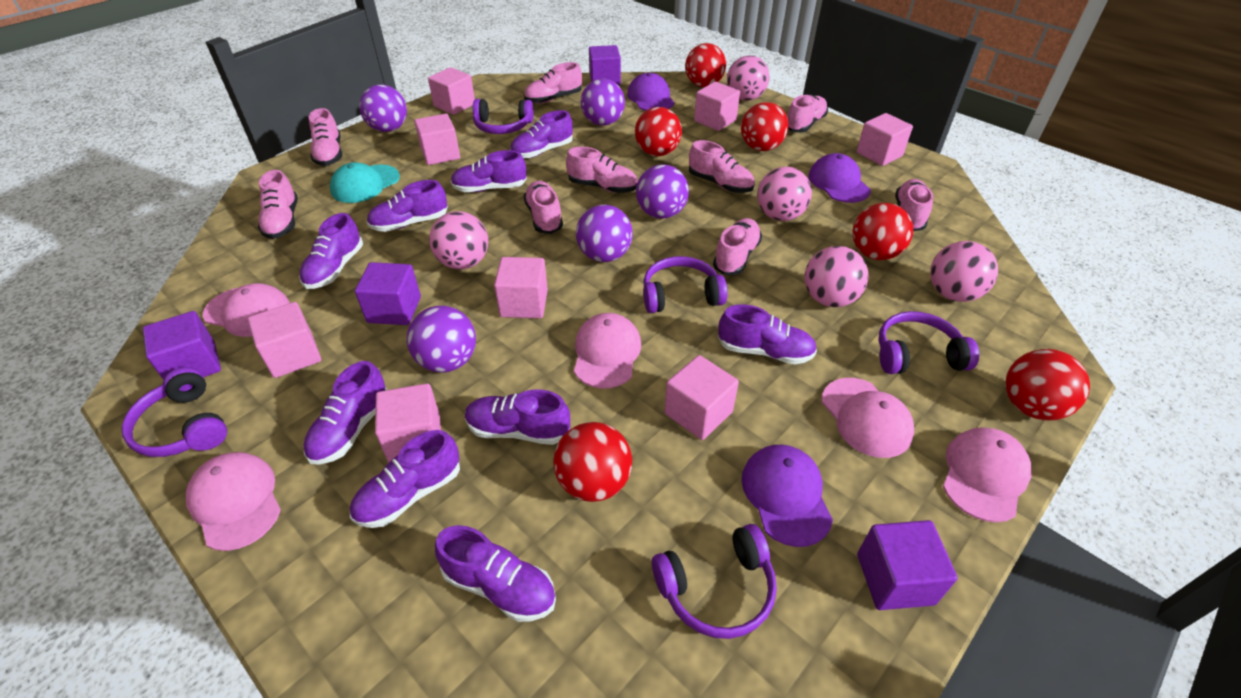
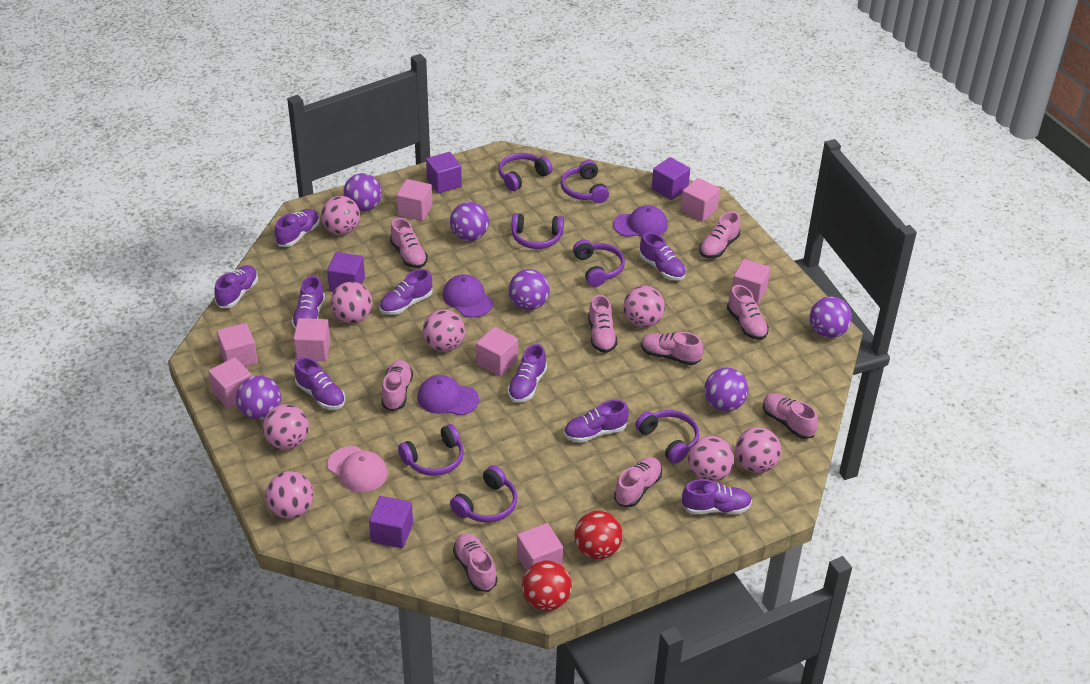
pink ball: 5 -> 8
pink cap: 5 -> 1
purple ball: 5 -> 6
purple headphones: 5 -> 7
red ball: 6 -> 2
turquoise cap: 1 -> 0

